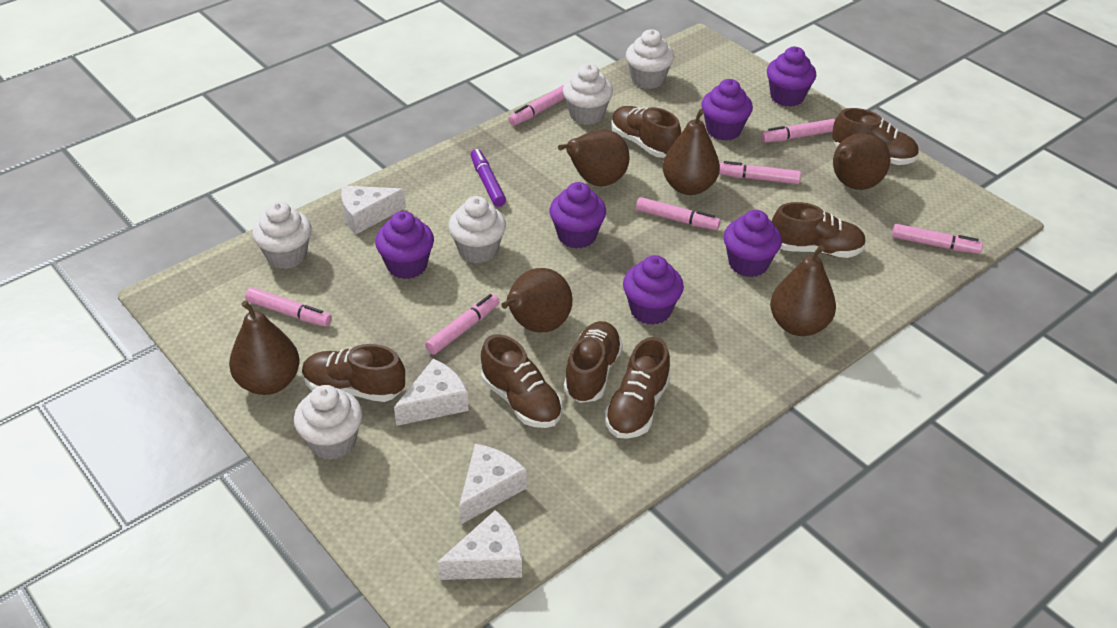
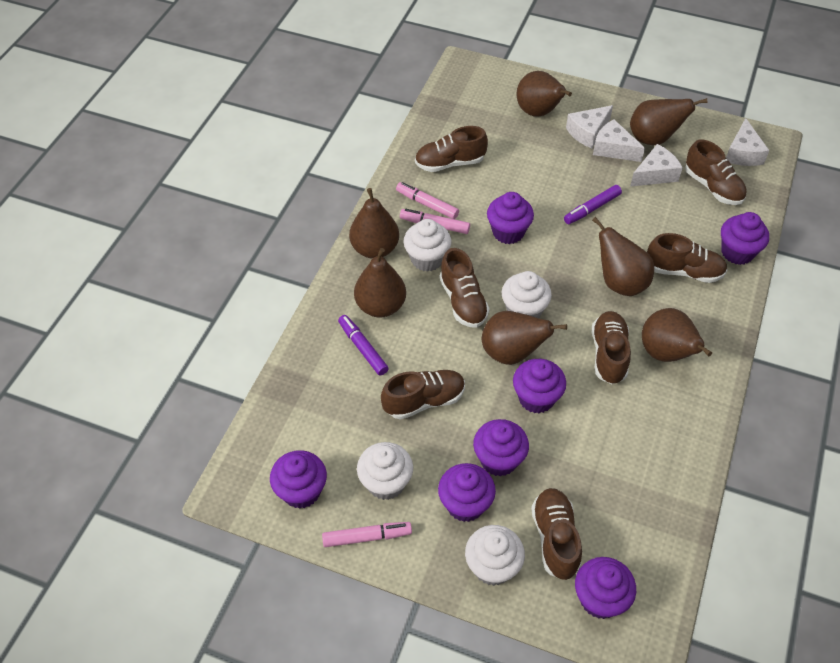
brown pear: 6 -> 7
pink marker: 7 -> 3
purple cupcake: 6 -> 7
purple marker: 1 -> 2
white cupcake: 5 -> 4

